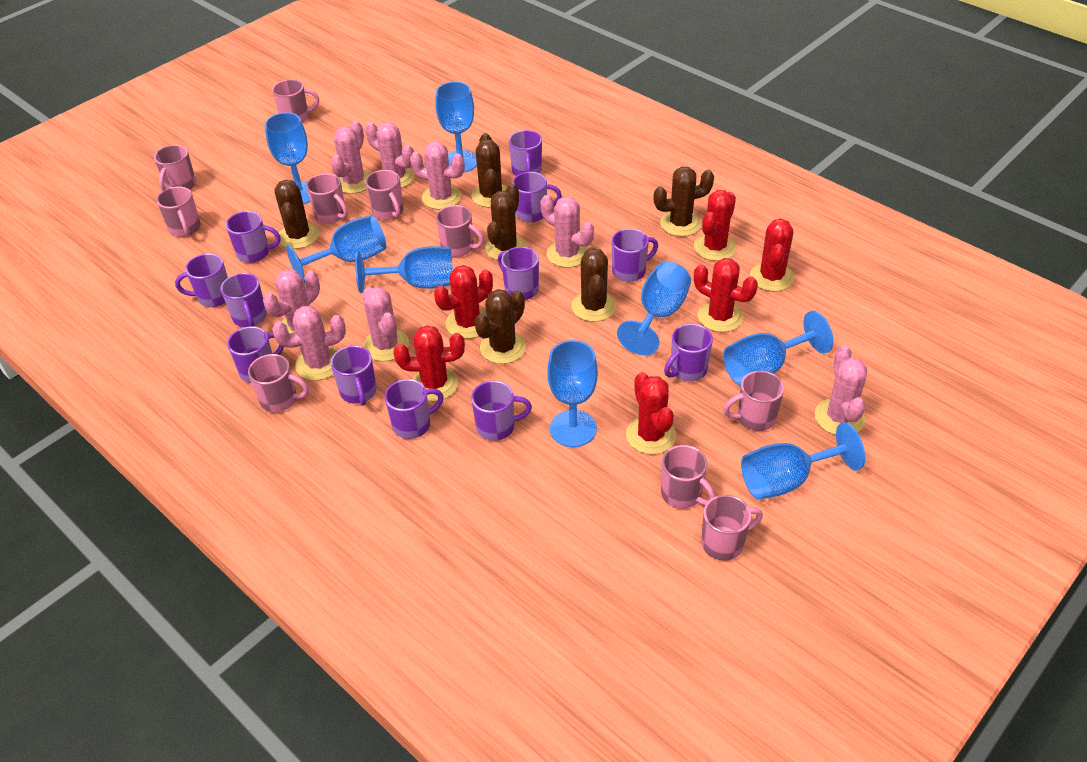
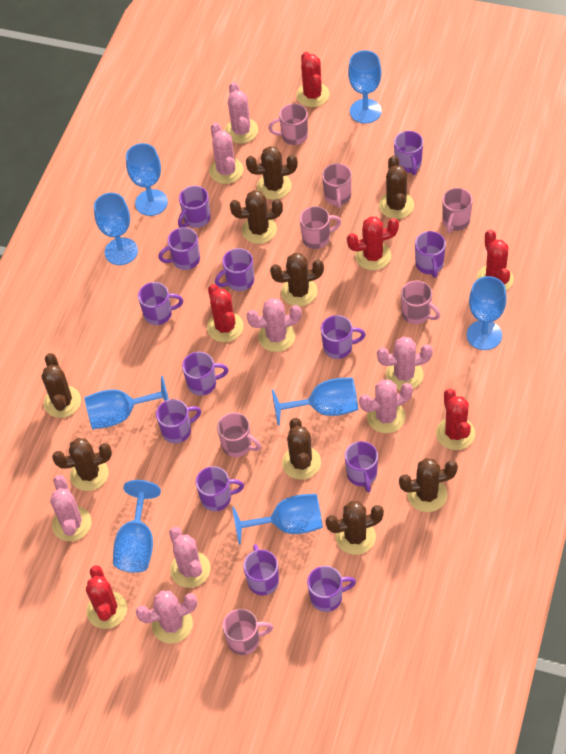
brown cactus: 6 -> 9
pink mug: 10 -> 7
purple mug: 12 -> 13

